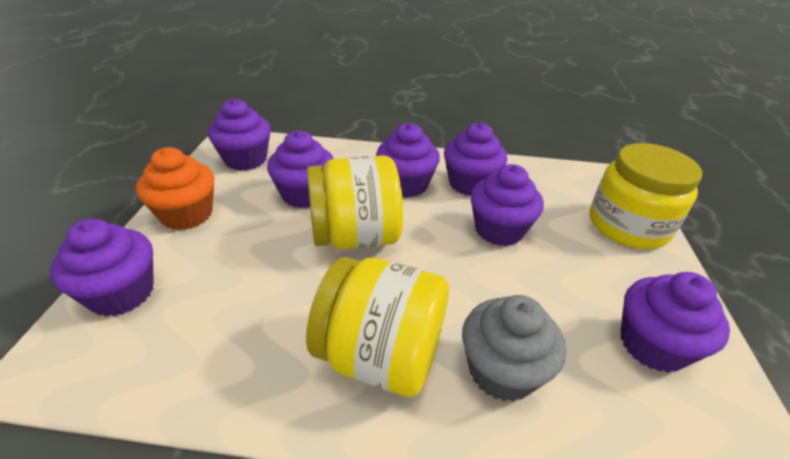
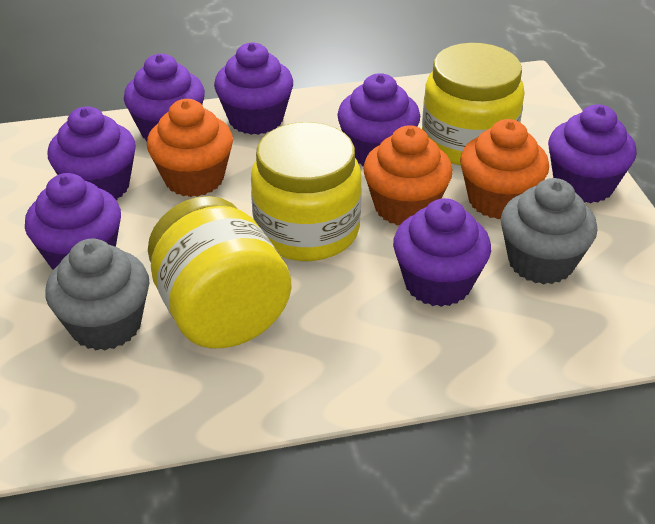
grey cupcake: 1 -> 2
orange cupcake: 1 -> 3

